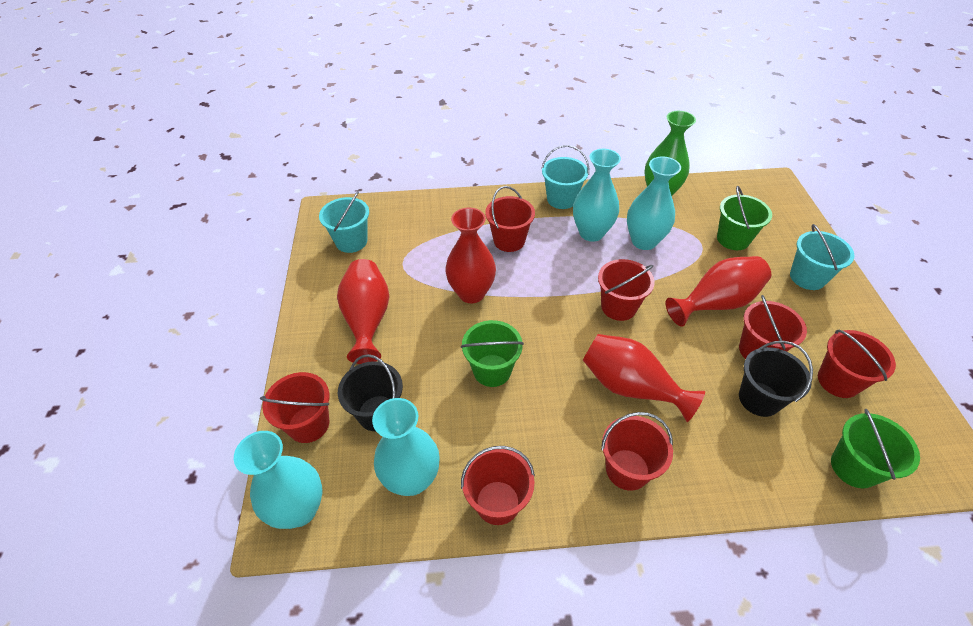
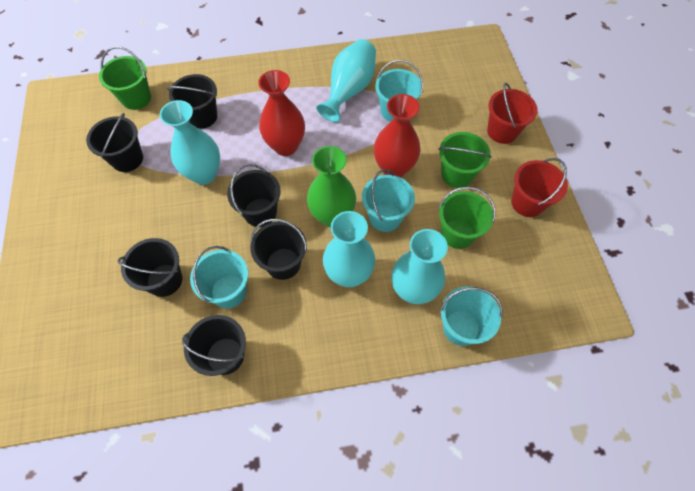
black bucket: 2 -> 6
red bucket: 7 -> 2
red vase: 4 -> 2
turquoise bucket: 3 -> 4

